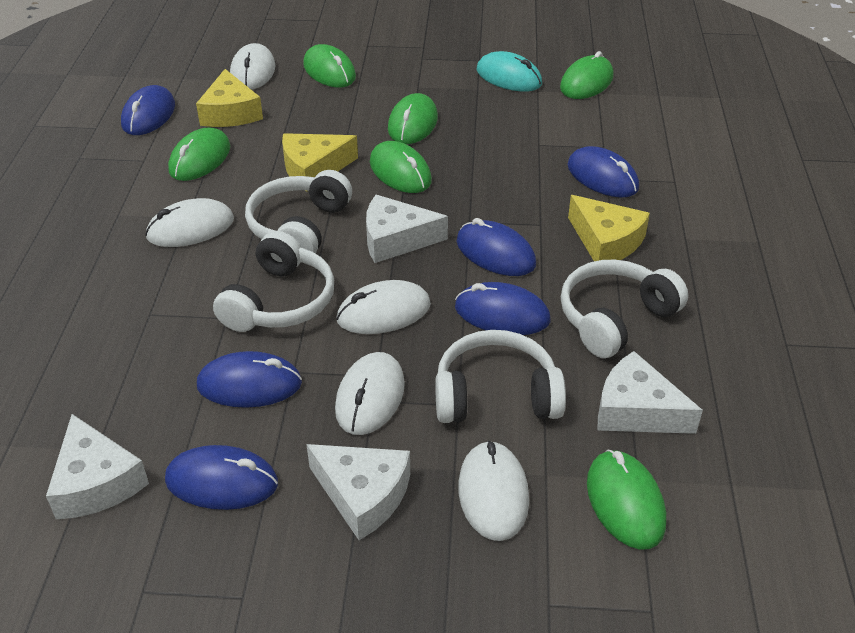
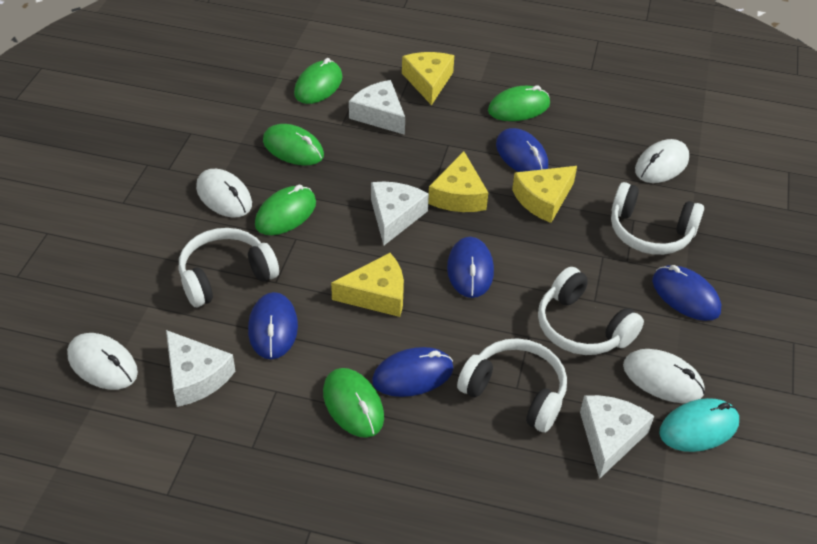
blue mouse: 6 -> 5
green mouse: 6 -> 5
white mouse: 5 -> 4
yellow cheese: 3 -> 4

